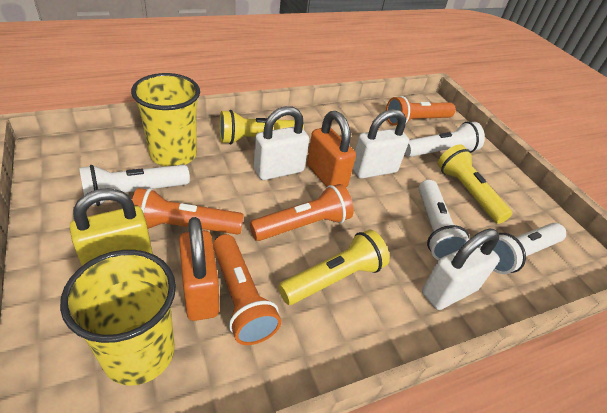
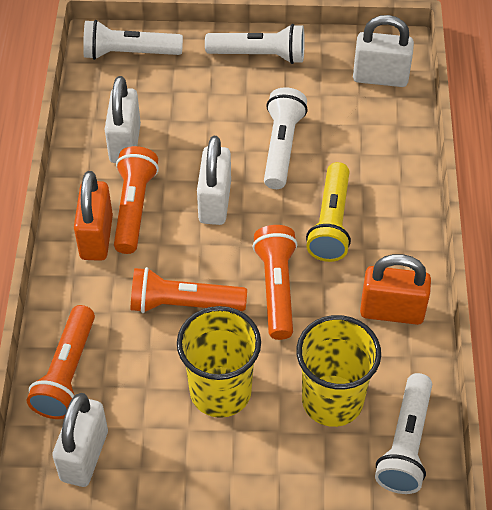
white padlock: 3 -> 4
yellow flashlight: 3 -> 1
yellow padlock: 1 -> 0

